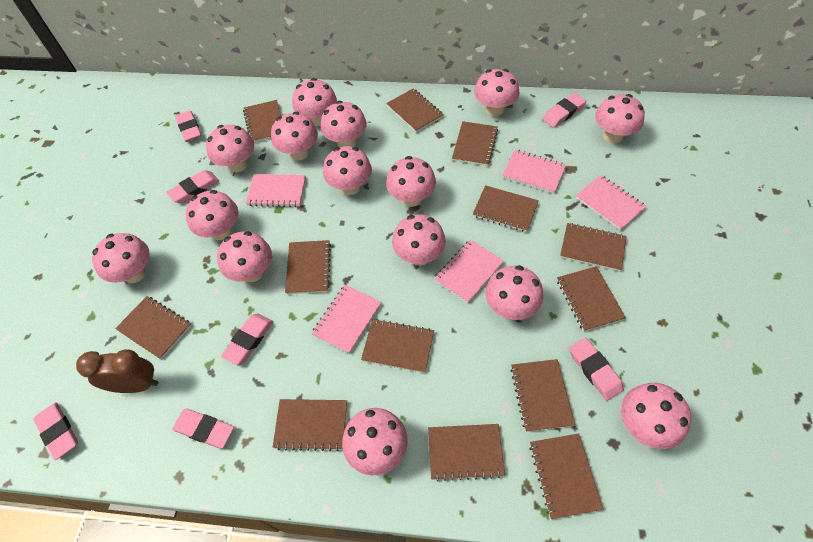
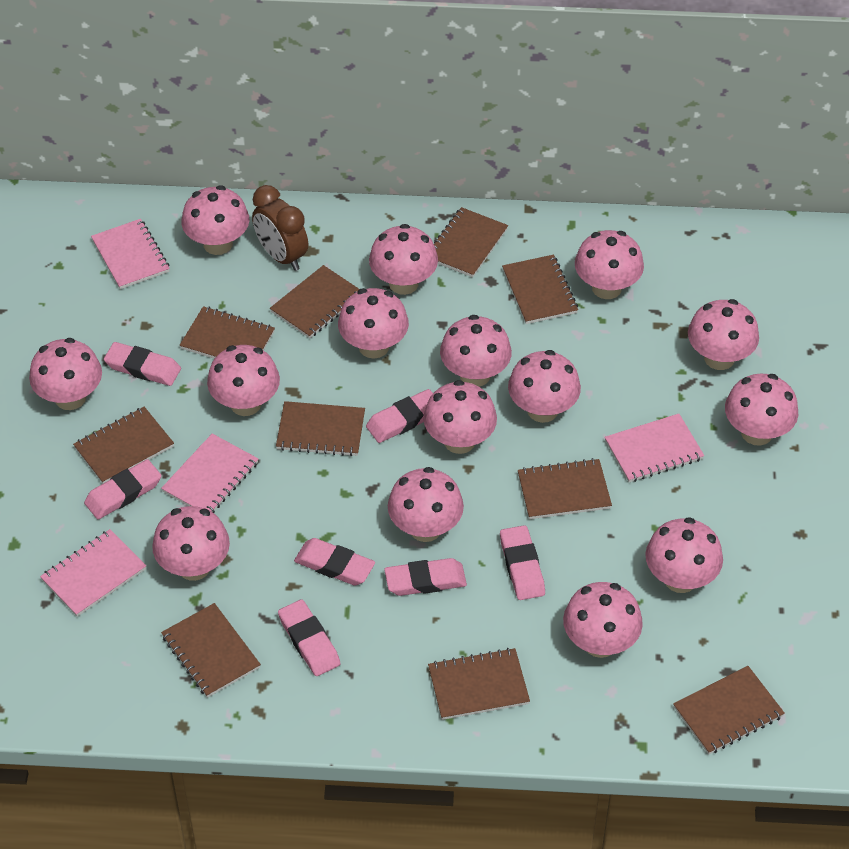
brown notebook: 13 -> 10
pink notebook: 5 -> 4

